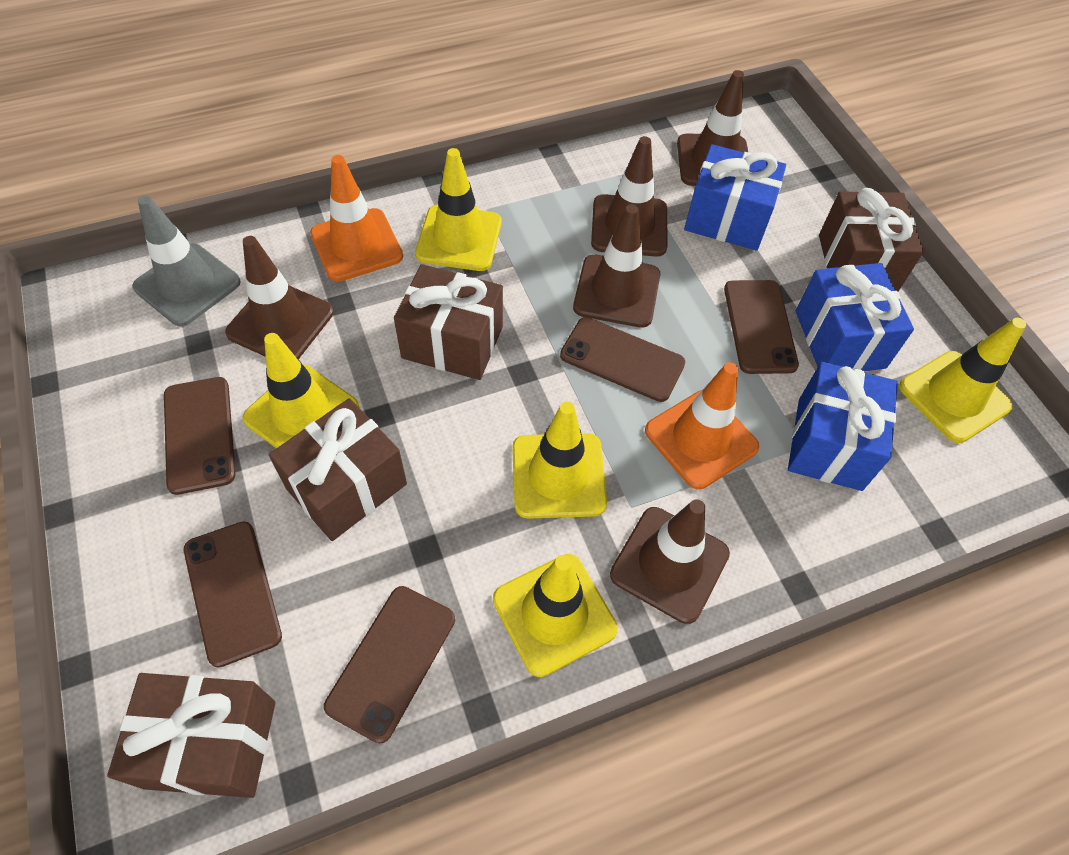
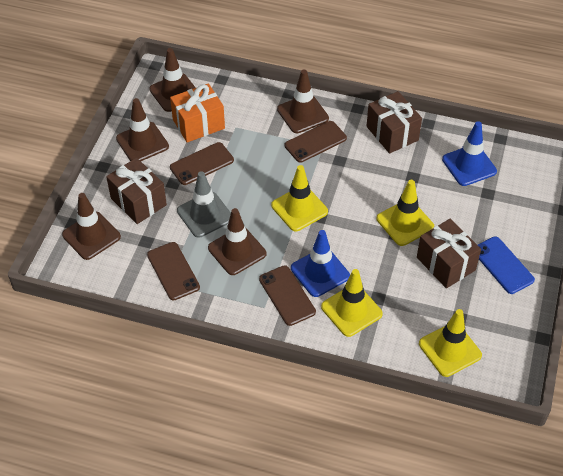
blue gift: 3 -> 0
blue phone: 0 -> 1
blue traffic cone: 0 -> 2
brown gift: 4 -> 3
brown phone: 5 -> 4
orange gift: 0 -> 1
orange traffic cone: 2 -> 0
yellow traffic cone: 5 -> 4

